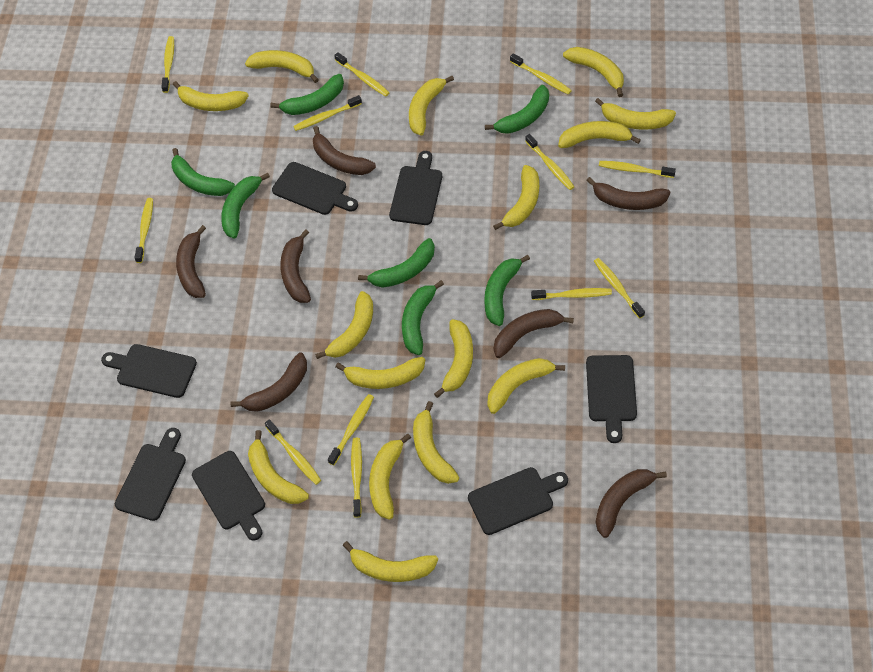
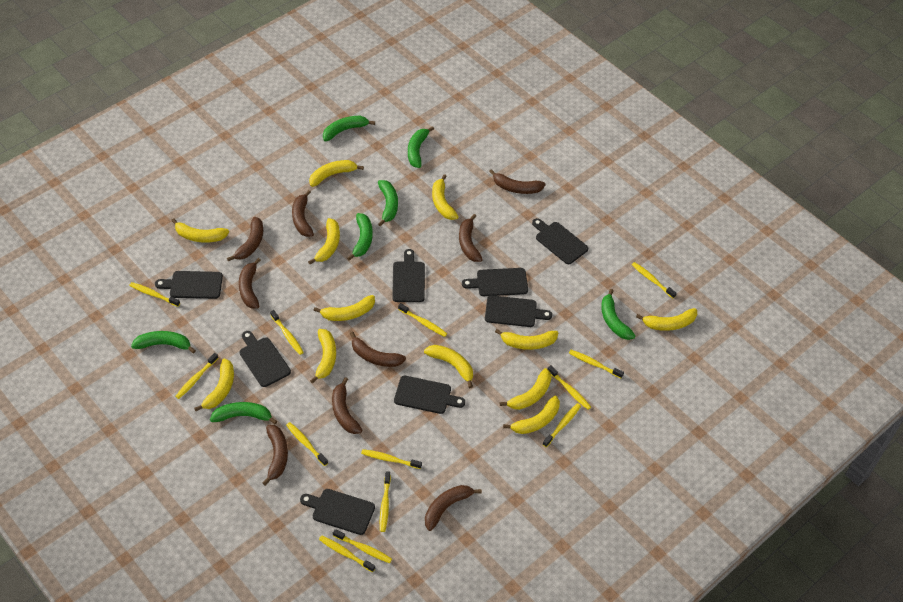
black cutting board: 7 -> 8
brown banana: 7 -> 9
yellow banana: 15 -> 12
yellow toothbrush: 12 -> 13

